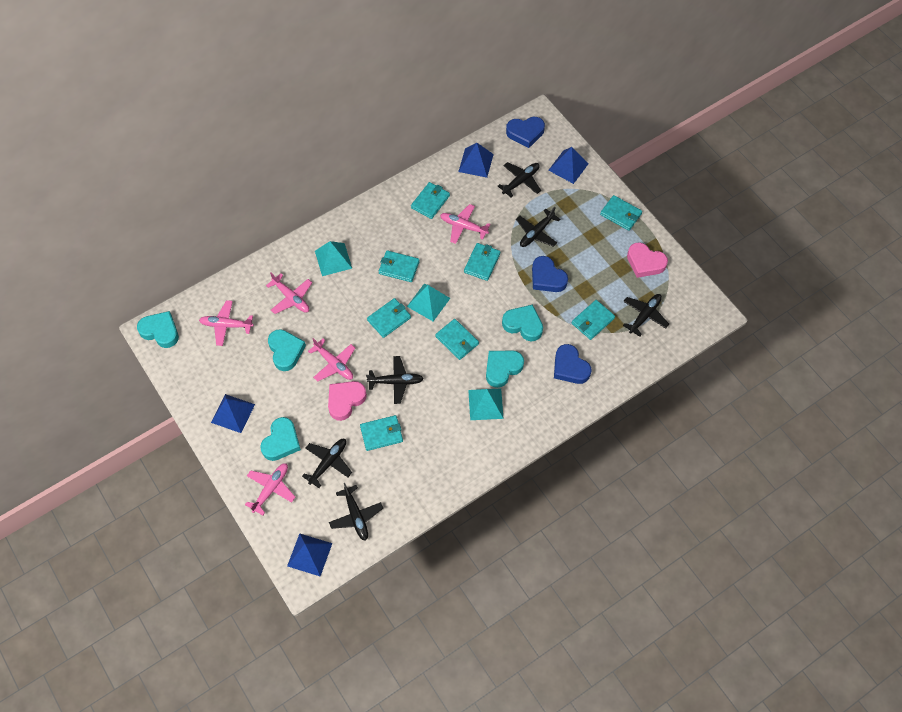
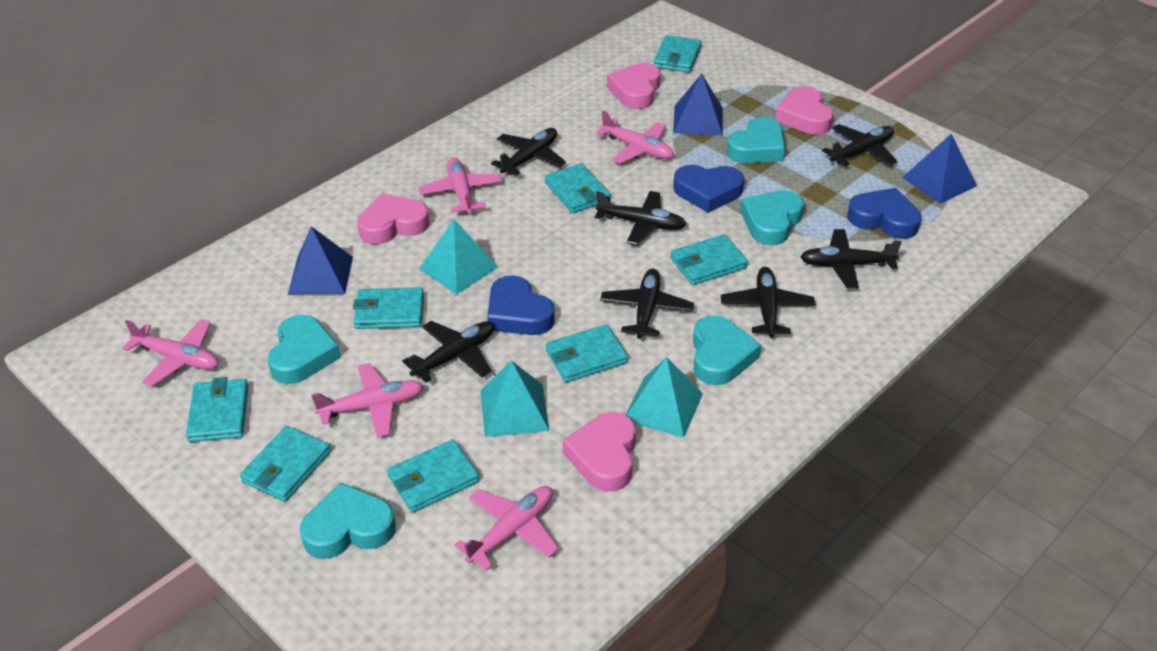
black plane: 6 -> 7
blue pyramid: 4 -> 3
pink heart: 2 -> 4

